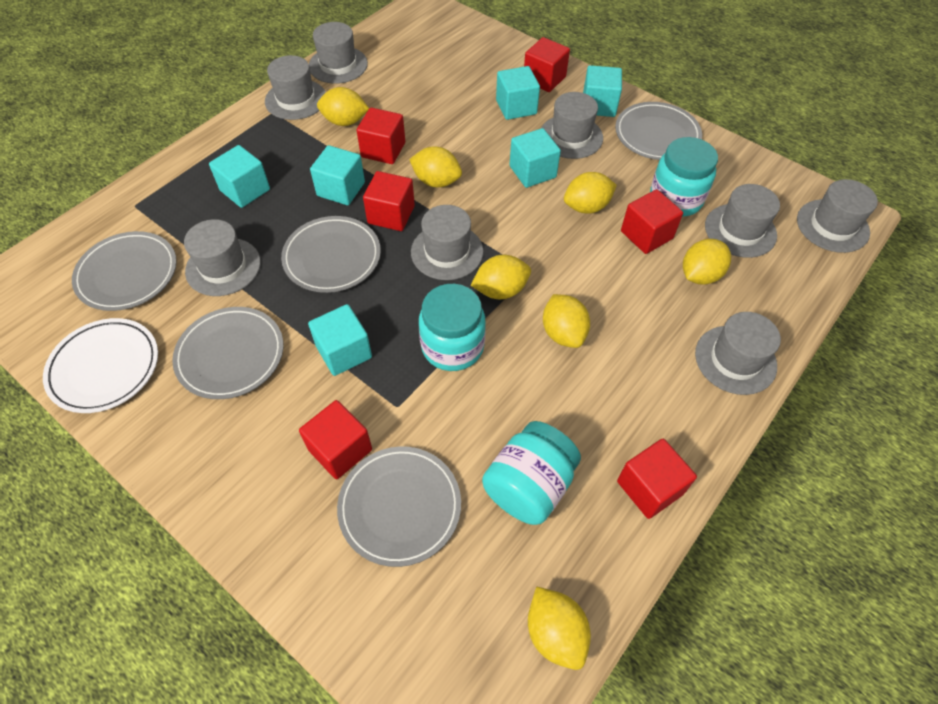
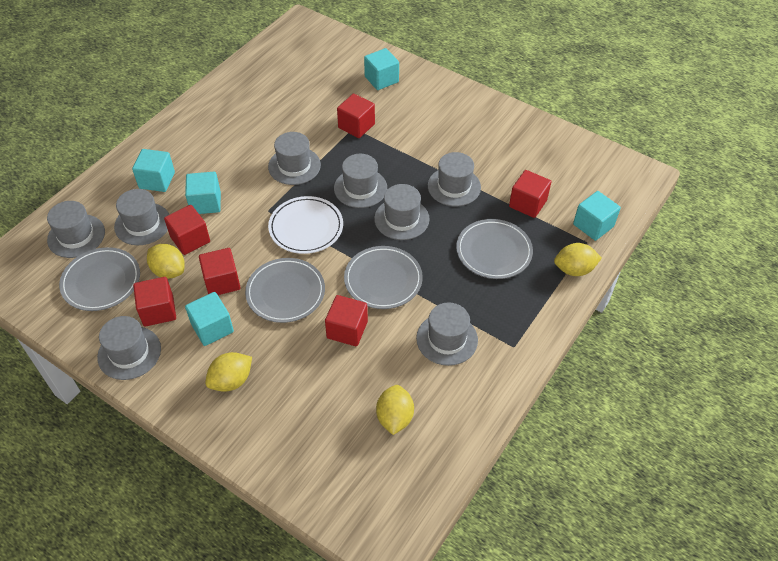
grey plate: 5 -> 4
turquoise cube: 6 -> 5
turquoise jar: 3 -> 0
yellow lemon: 7 -> 4

